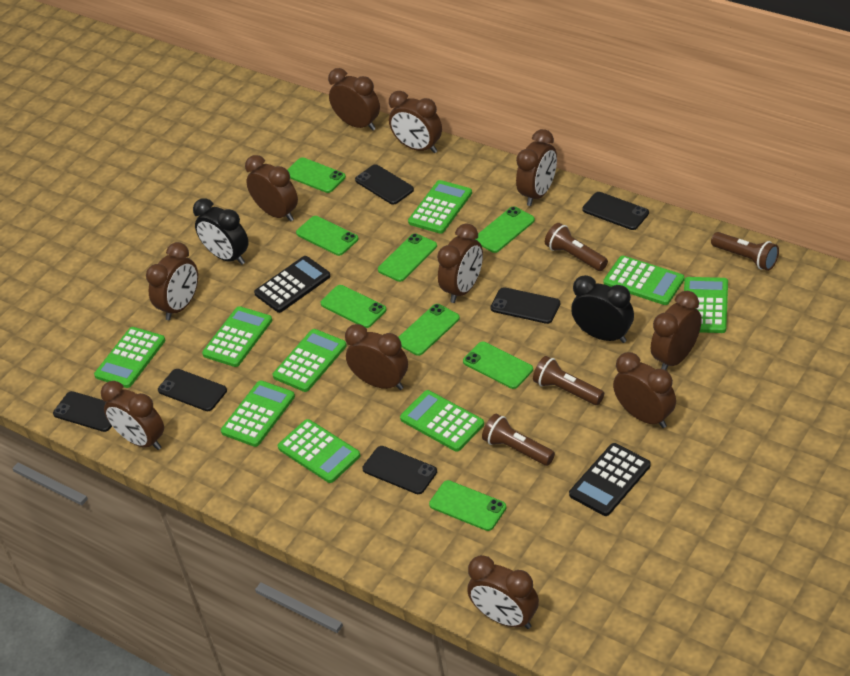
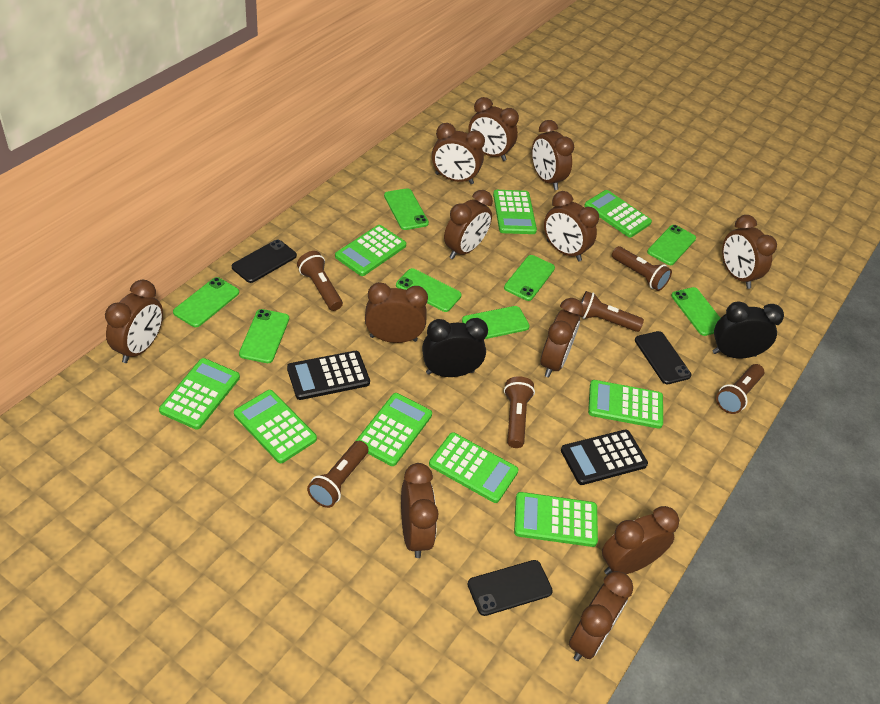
black phone: 6 -> 3
brown clock: 11 -> 12
brown flashlight: 4 -> 6

